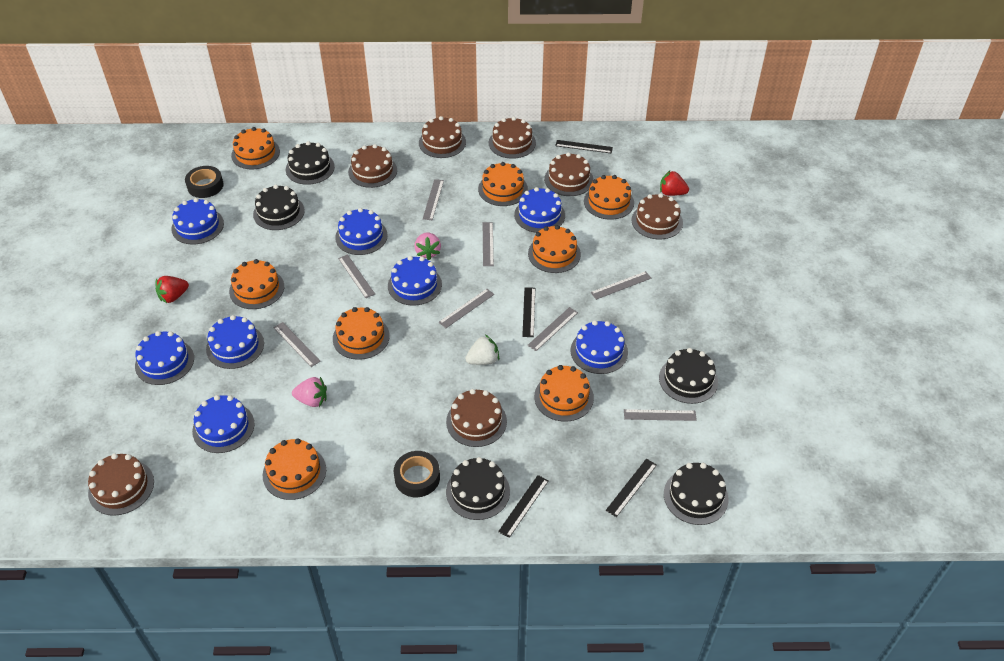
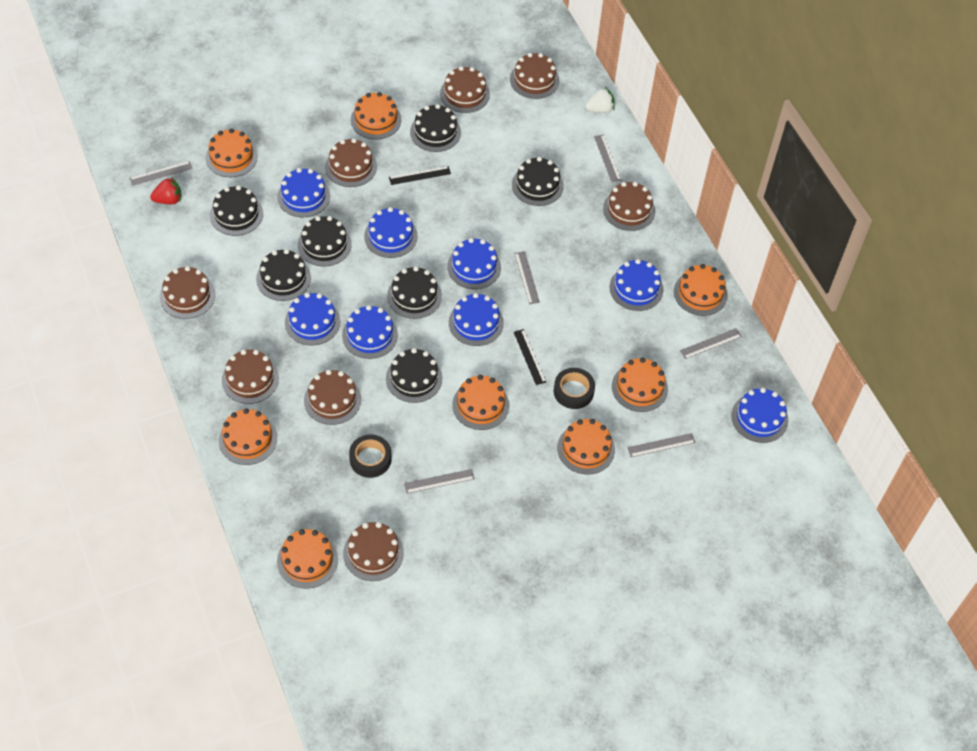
black cake: 5 -> 7
black ruler: 4 -> 2
brown cake: 7 -> 8
grey ruler: 8 -> 6
pink strawberry: 2 -> 0
red strawberry: 2 -> 1

